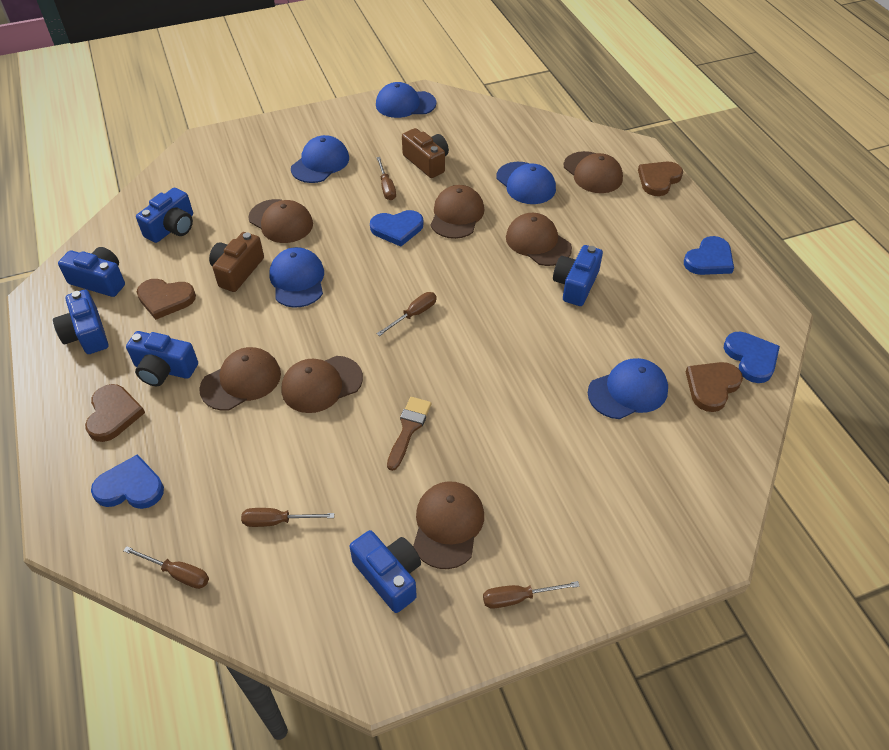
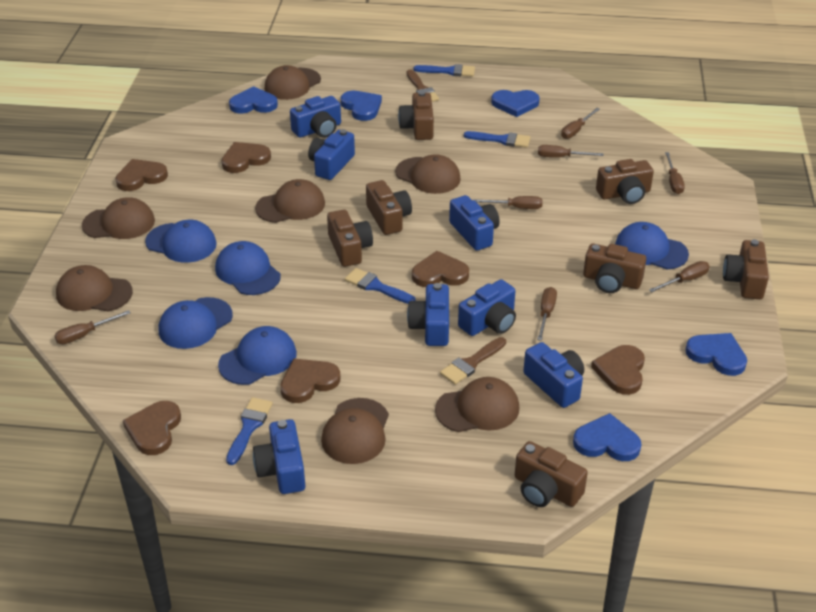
blue brush: 0 -> 4
blue camera: 6 -> 7
blue heart: 4 -> 5
brown brush: 1 -> 2
brown camera: 2 -> 7
brown heart: 4 -> 6
brown screwdriver: 5 -> 7

